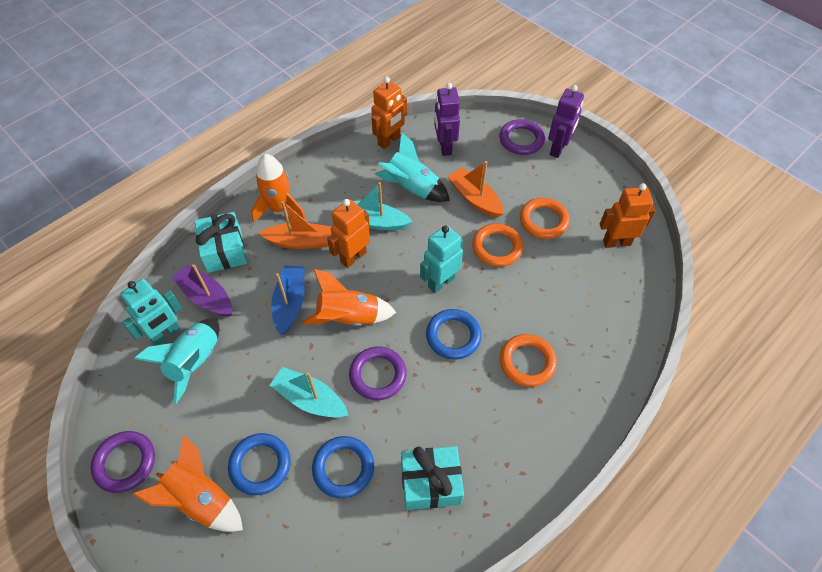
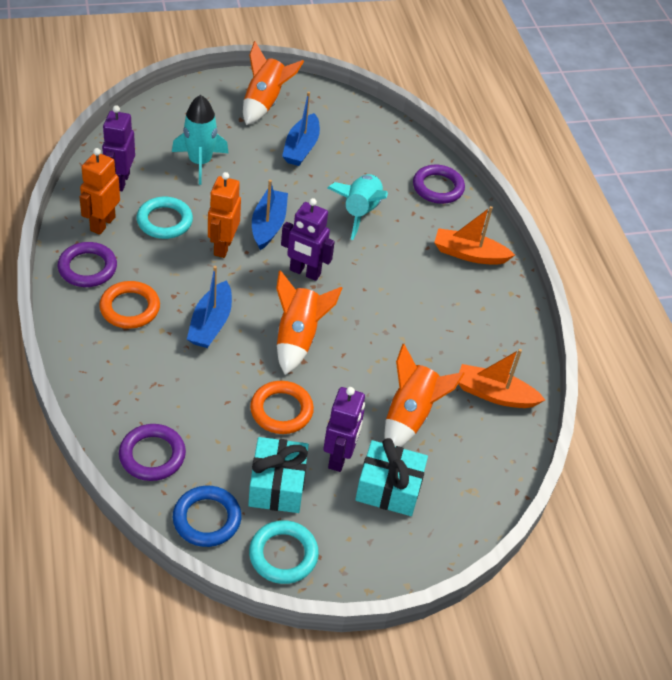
blue boat: 1 -> 3
blue ring: 3 -> 1
orange ring: 3 -> 2
orange robot: 3 -> 2
purple boat: 1 -> 0
purple robot: 2 -> 3
turquoise boat: 2 -> 0
turquoise ring: 0 -> 2
turquoise robot: 2 -> 0

